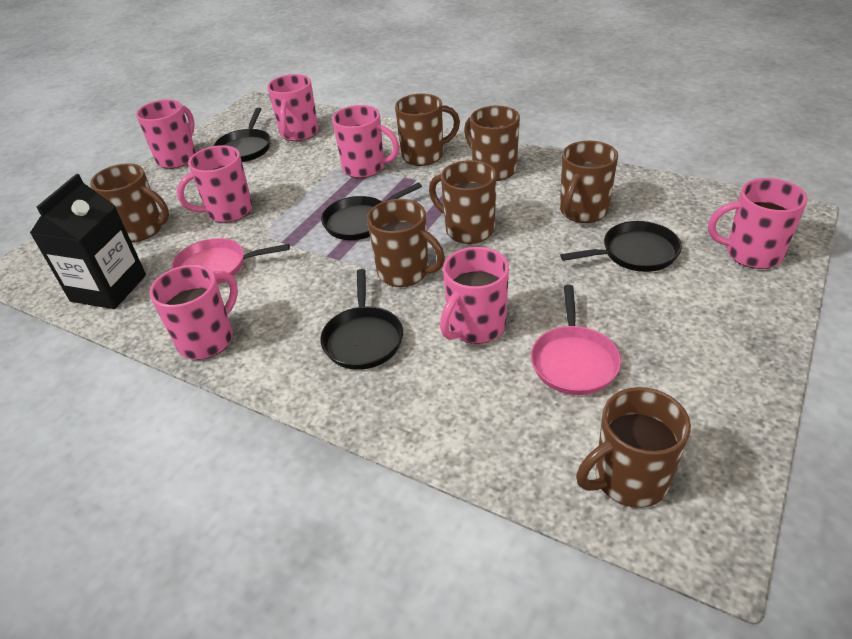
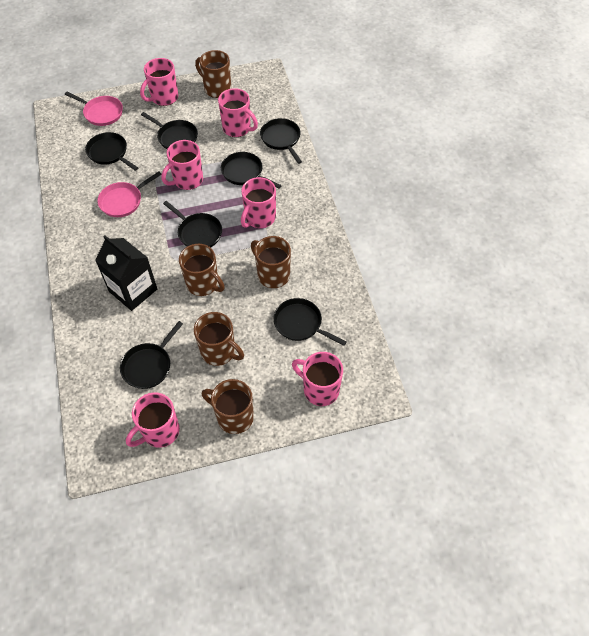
black pan: 4 -> 7
brown mug: 7 -> 5
pink mug: 7 -> 6

